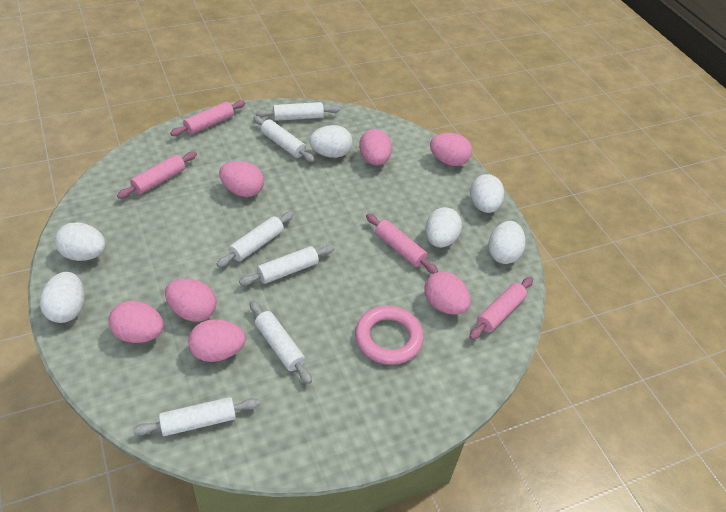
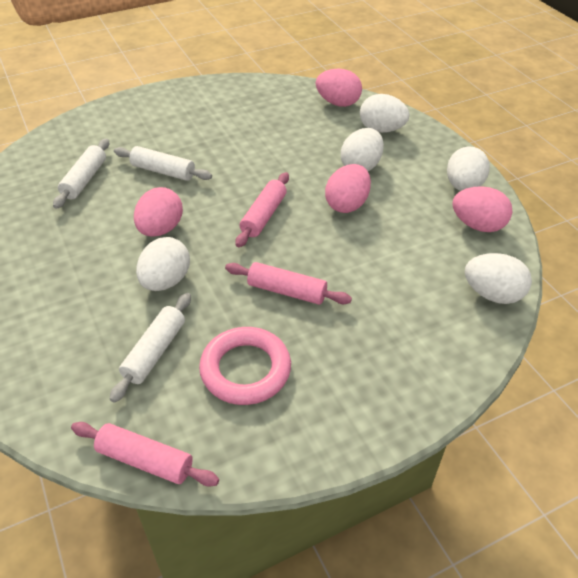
pink egg: 7 -> 4
pink rolling pin: 4 -> 3
white egg: 6 -> 5
white rolling pin: 6 -> 3

